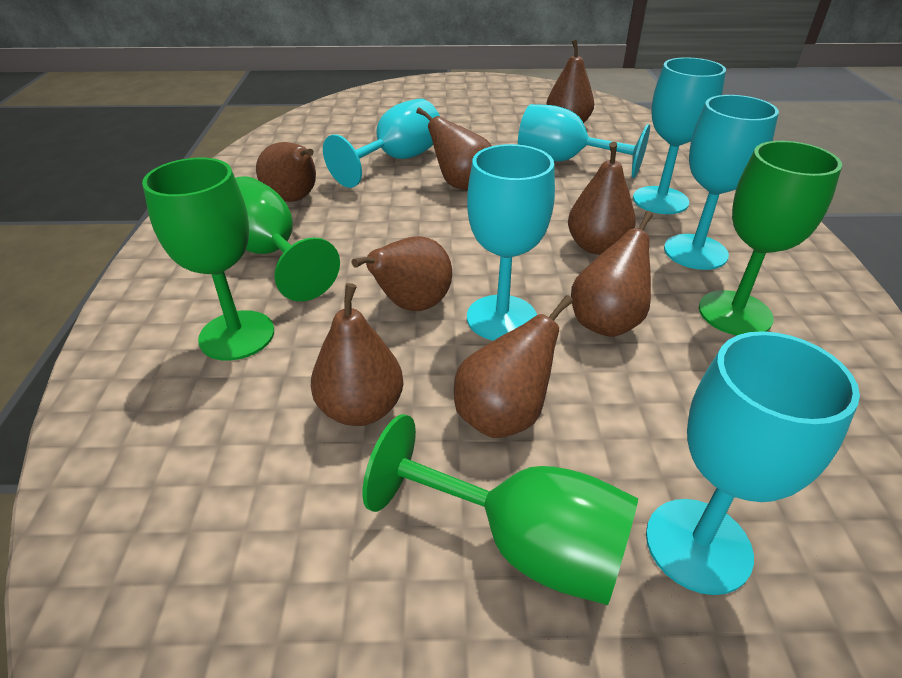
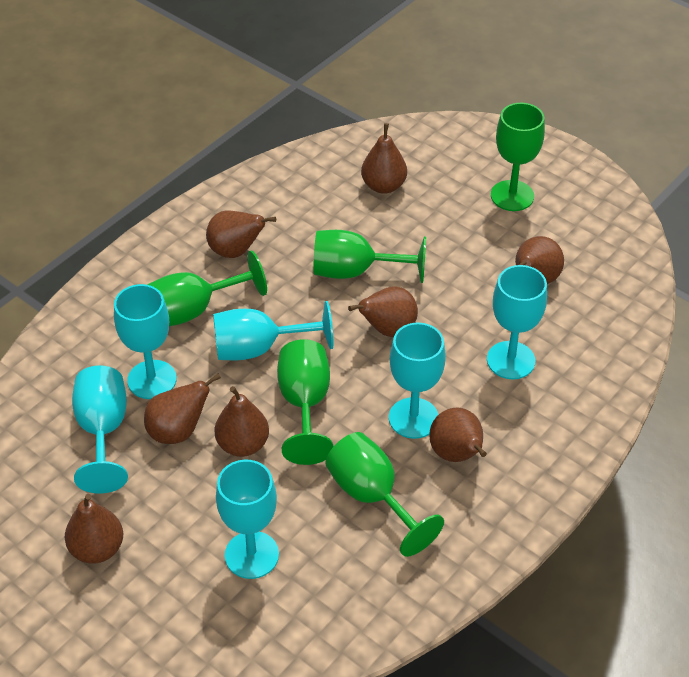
green goblet: 4 -> 5

